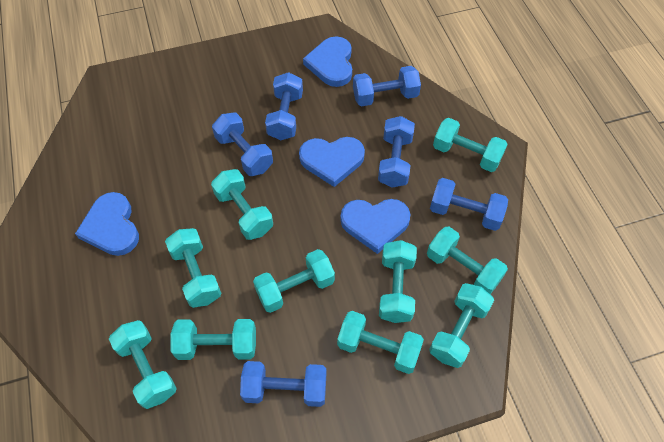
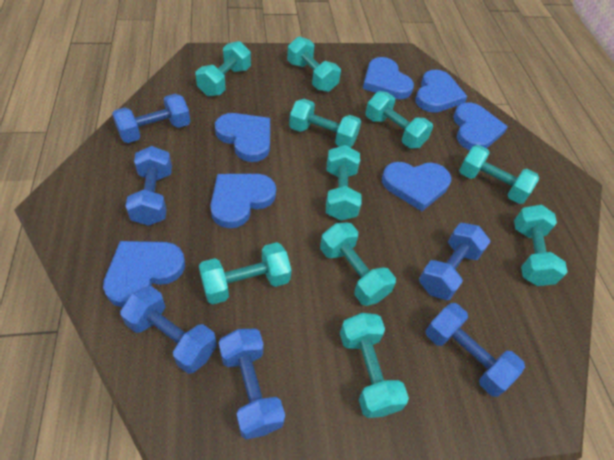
blue heart: 4 -> 7

